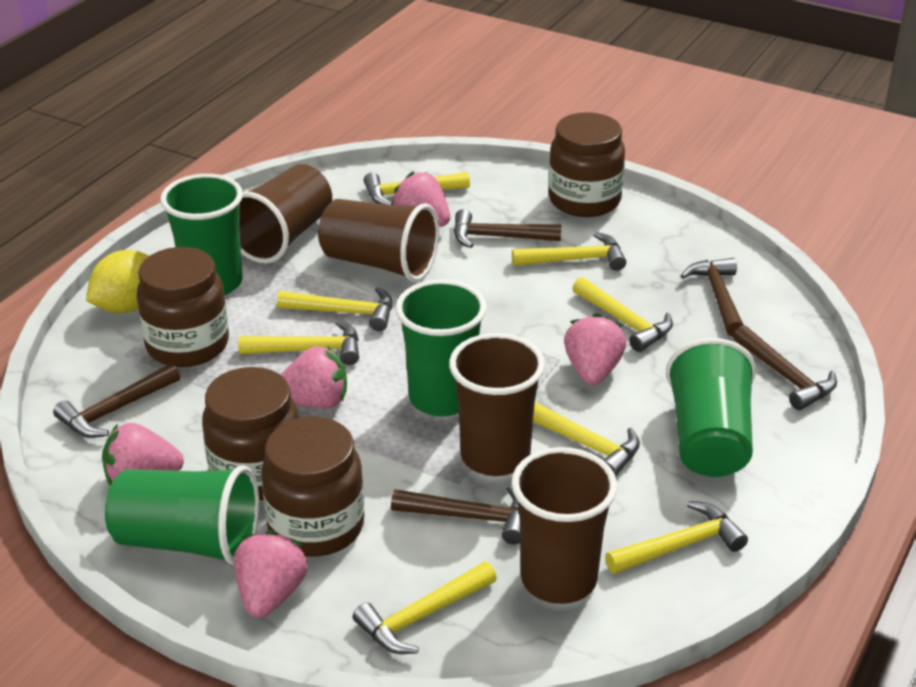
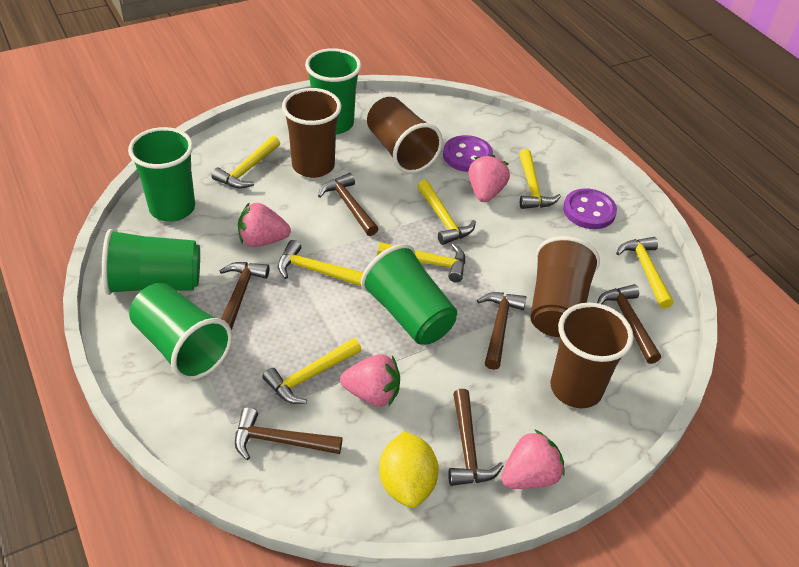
brown hammer: 5 -> 6
brown jar: 4 -> 0
green cup: 4 -> 5
pink strawberry: 5 -> 4
purple button: 0 -> 2
yellow hammer: 8 -> 7

